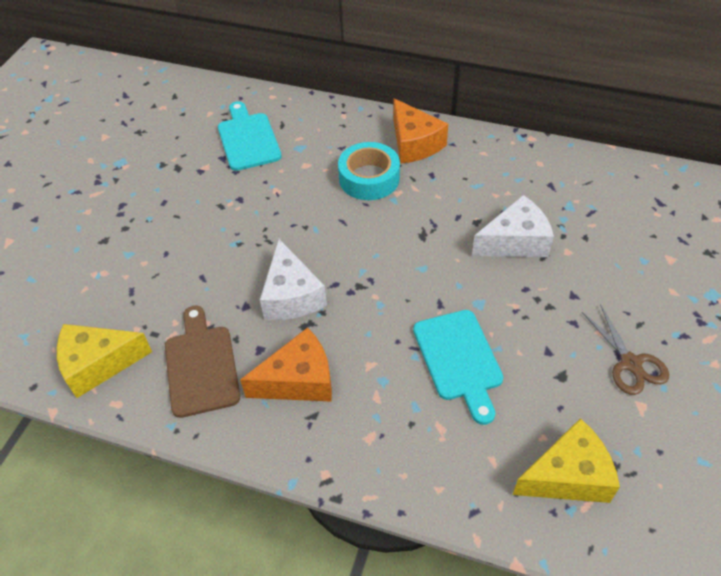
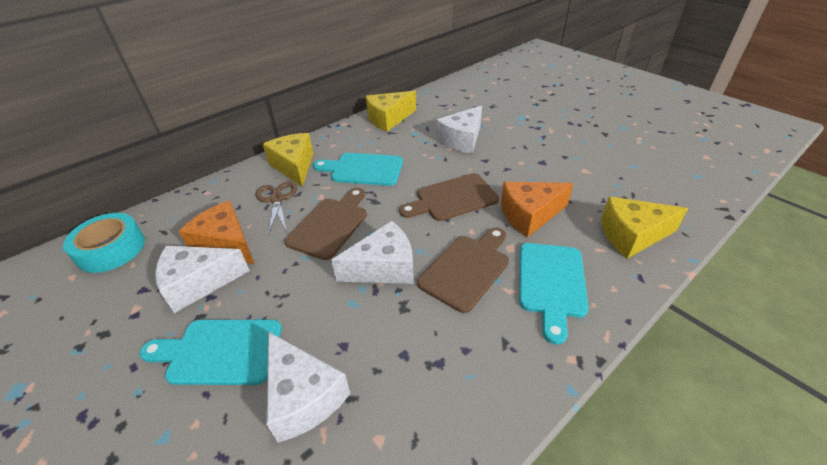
brown cutting board: 1 -> 3
turquoise cutting board: 2 -> 3
white cheese: 2 -> 4
yellow cheese: 2 -> 3

